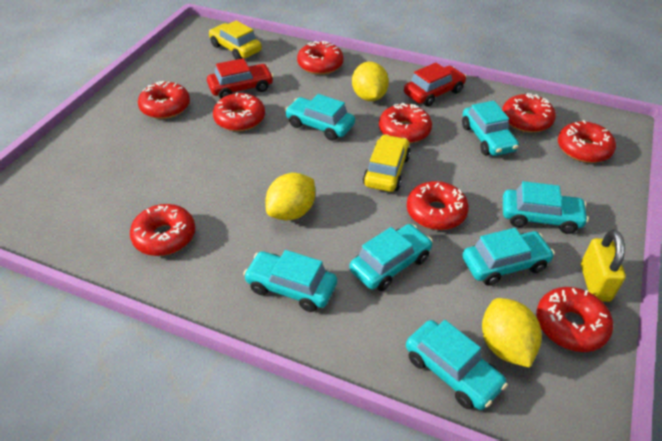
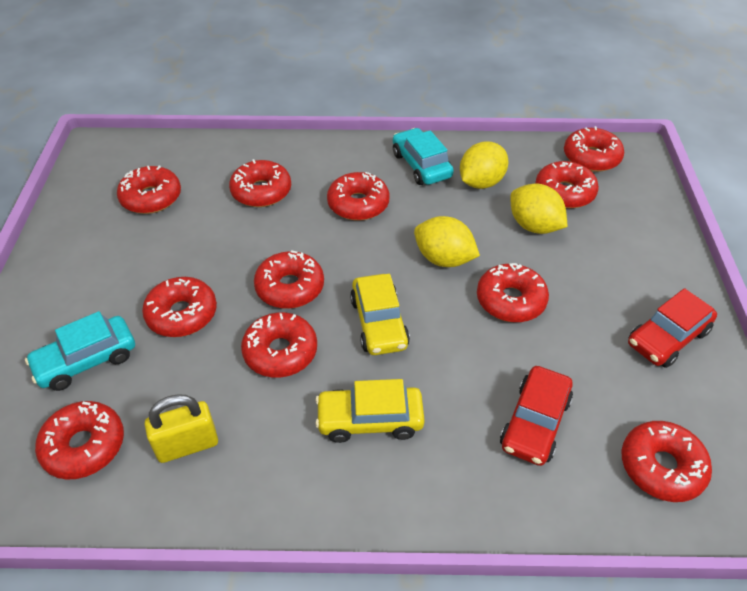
red donut: 9 -> 11
turquoise car: 7 -> 2

